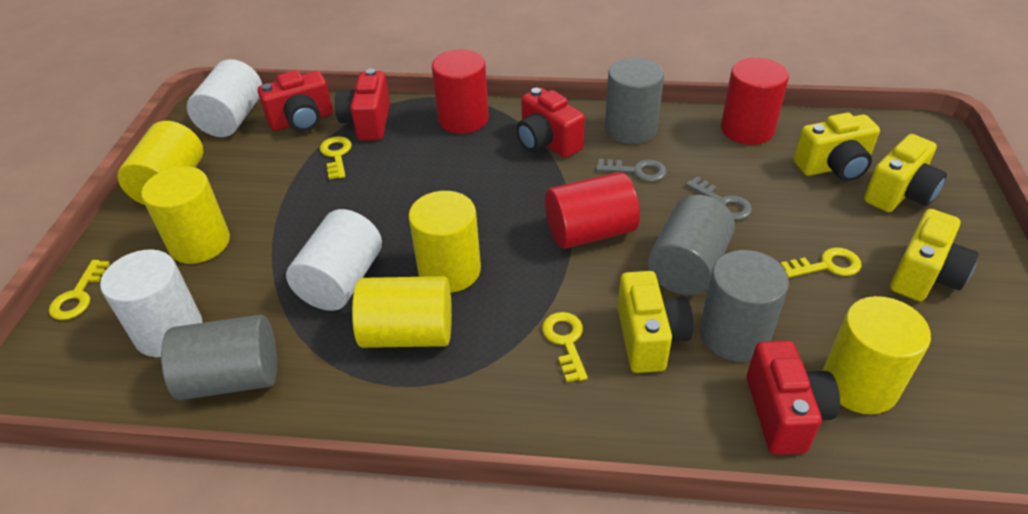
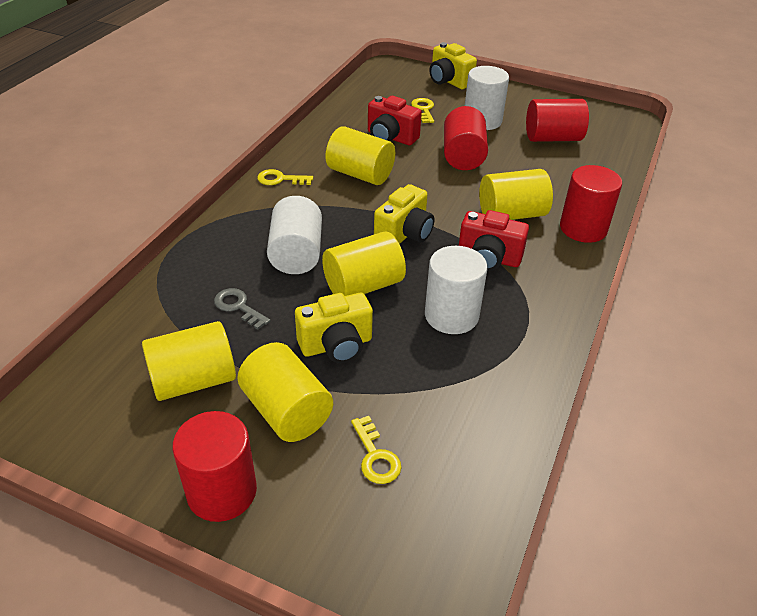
grey cylinder: 4 -> 0
grey key: 2 -> 1
red camera: 4 -> 2
red cylinder: 3 -> 4
yellow camera: 4 -> 3
yellow key: 4 -> 3

